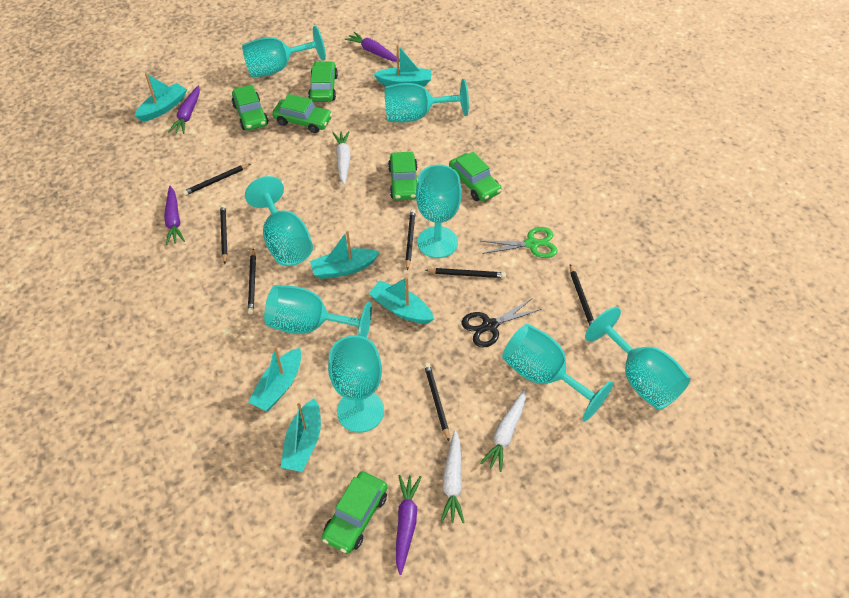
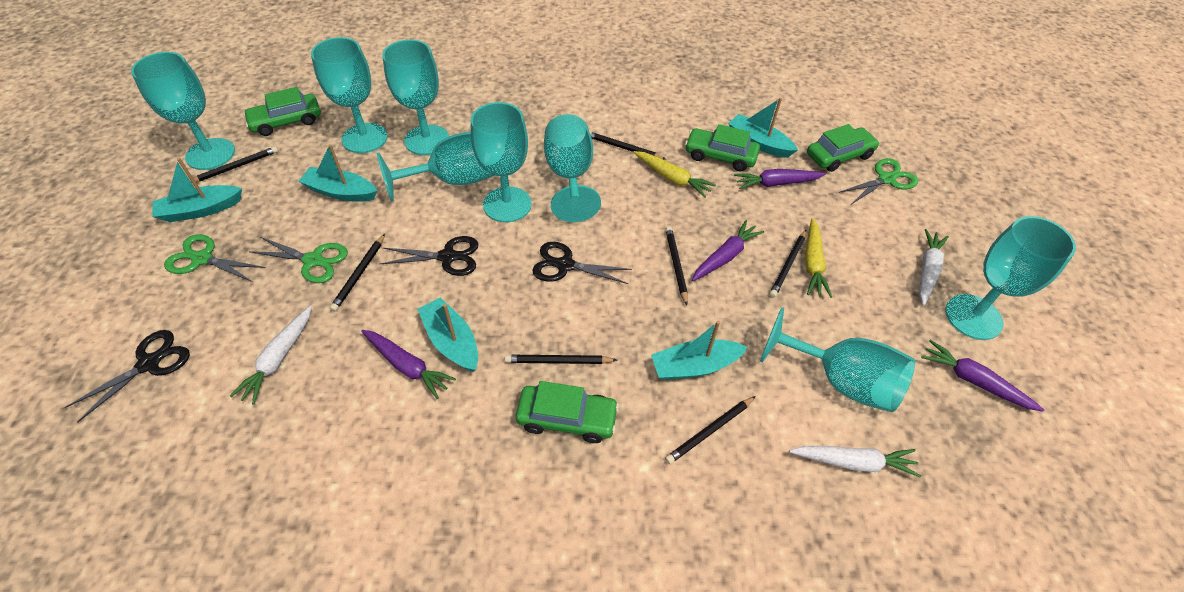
black scissors: 1 -> 3
green car: 6 -> 4
green scissors: 1 -> 3
turquoise boat: 6 -> 5
yellow carrot: 0 -> 2

